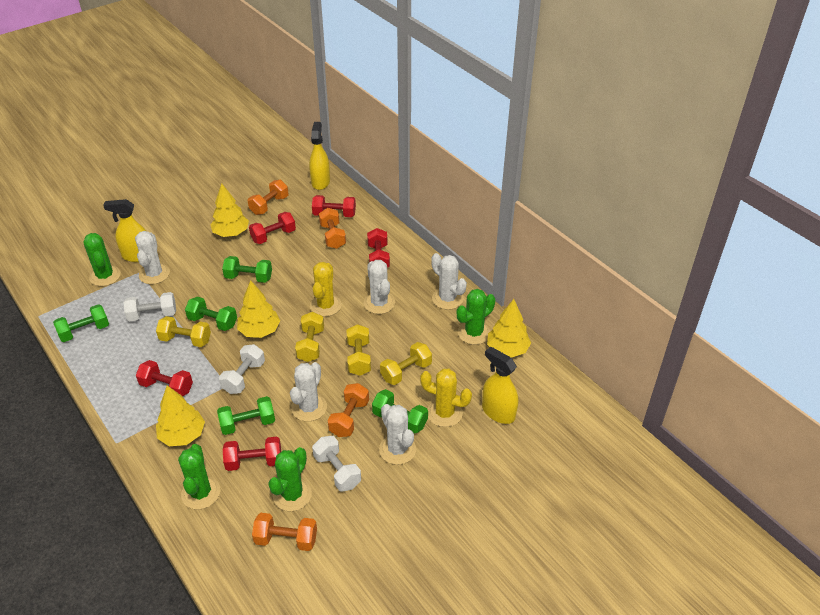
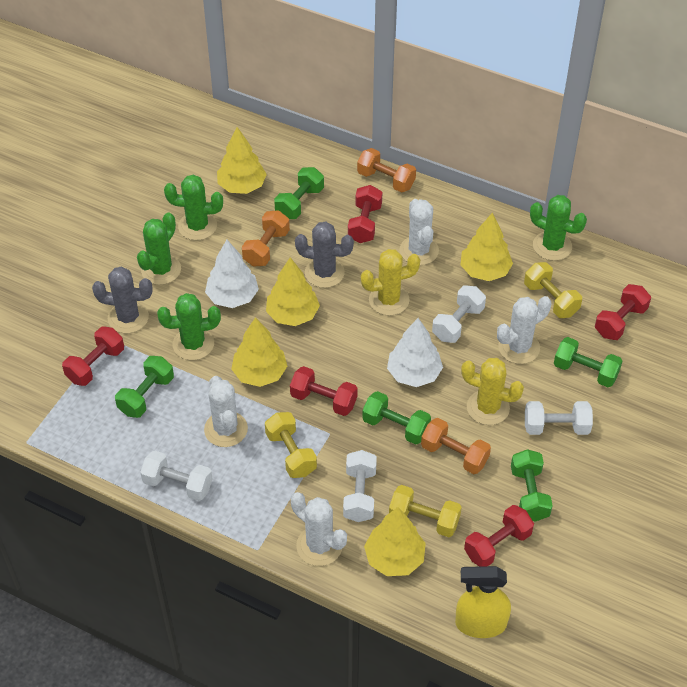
grey cactus: 0 -> 2
orange dumbbell: 4 -> 3
white cactus: 5 -> 4
white dumbbell: 3 -> 4
white tree: 0 -> 2
yellow dumbbell: 4 -> 3
yellow spray bottle: 3 -> 1
yellow tree: 4 -> 5

